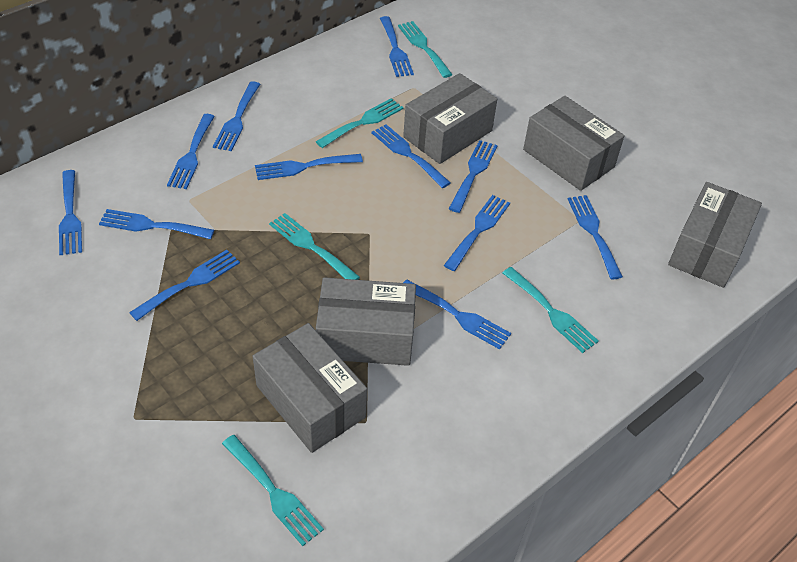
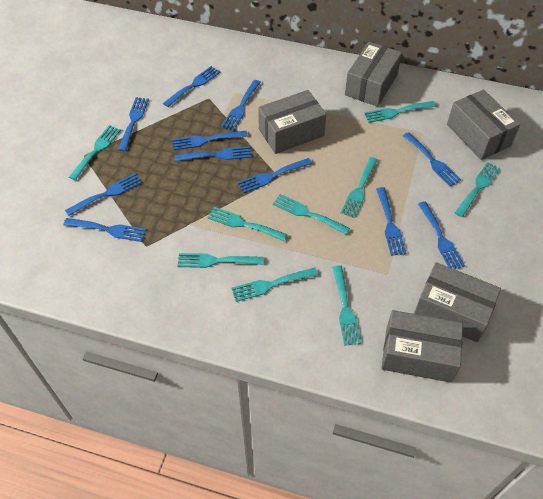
blue fork: 12 -> 11
turquoise fork: 5 -> 9

